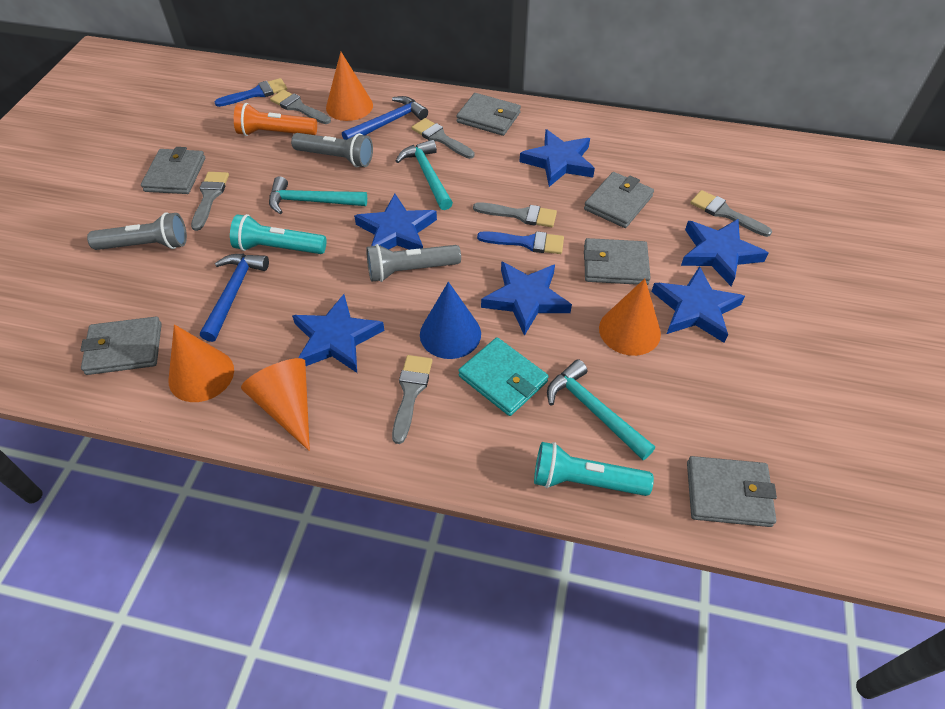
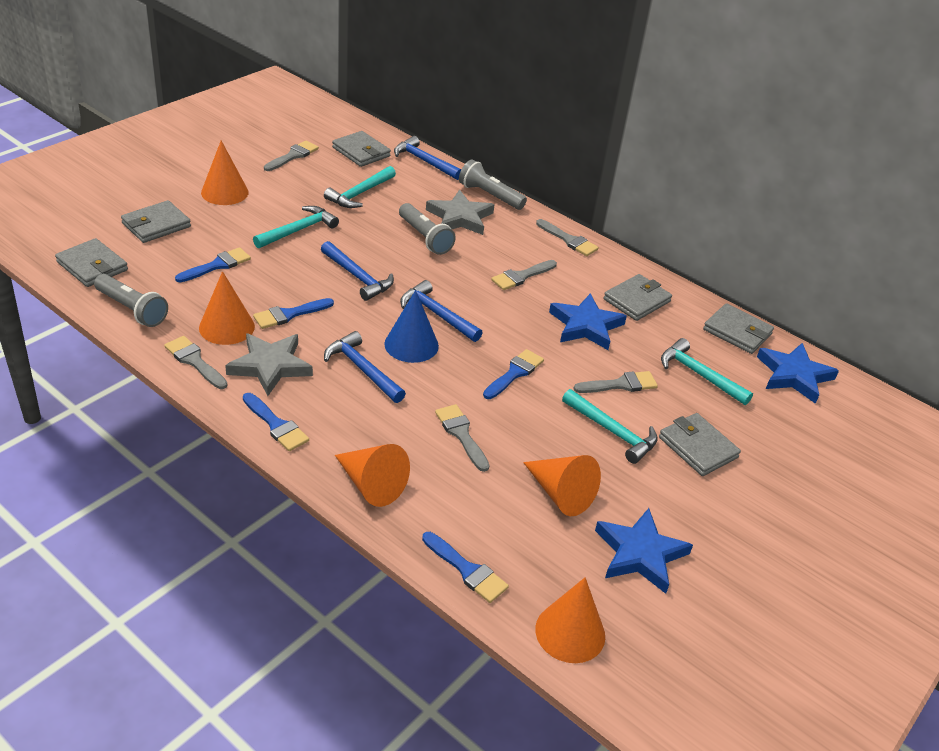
blue brush: 2 -> 5
blue hammer: 2 -> 4
blue star: 6 -> 3
grey star: 0 -> 2
orange cone: 4 -> 5
orange flashlight: 1 -> 0
turquoise flashlight: 2 -> 0
turquoise hammer: 3 -> 4
turquoise wallet: 1 -> 0

